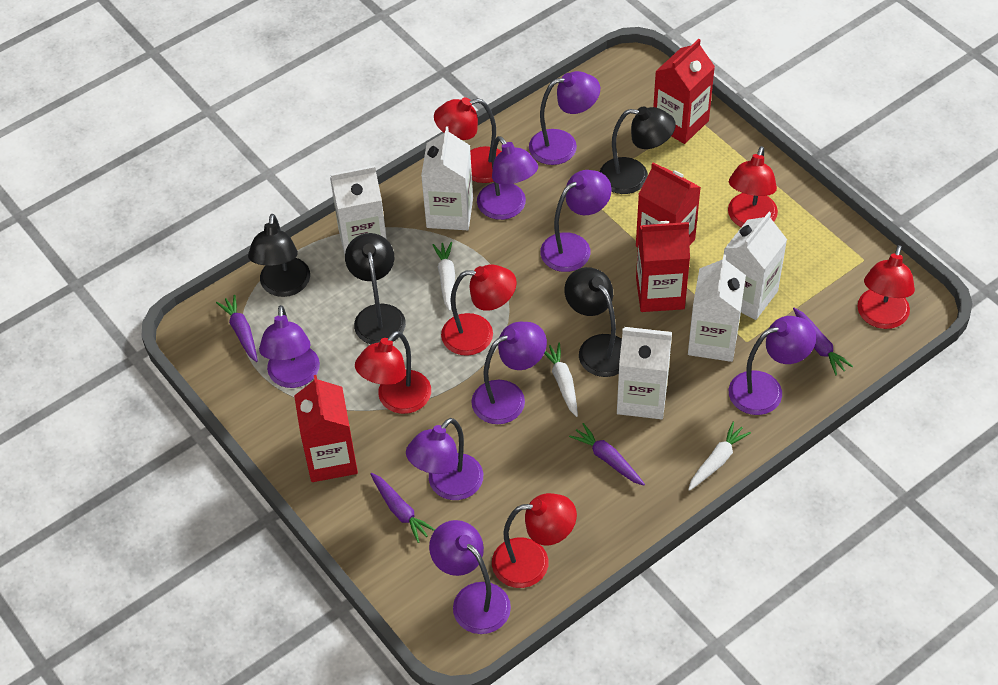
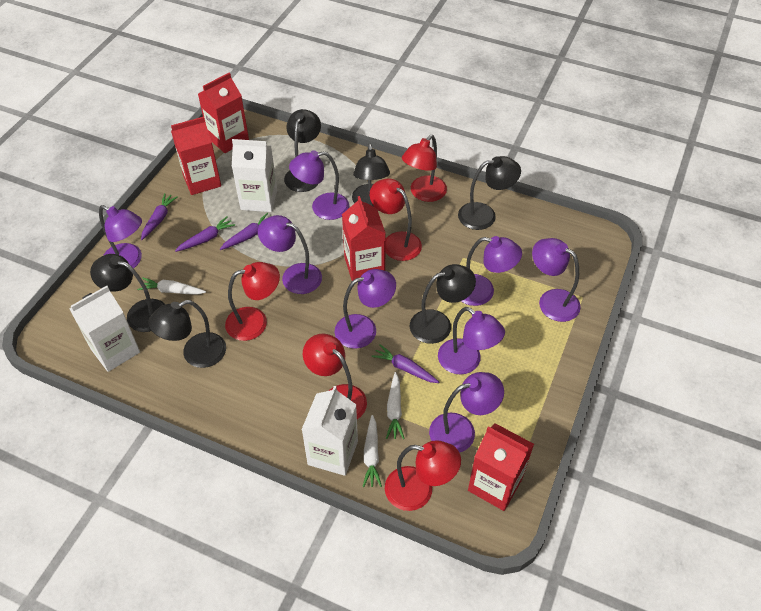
black lamp: 4 -> 6
red lamp: 6 -> 5
white carton: 5 -> 3

